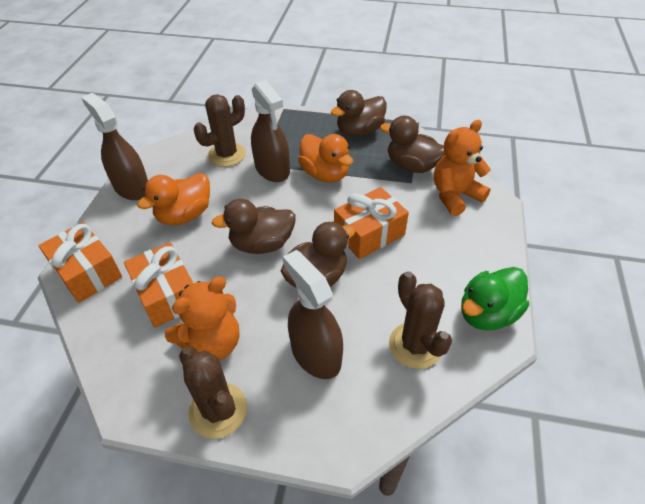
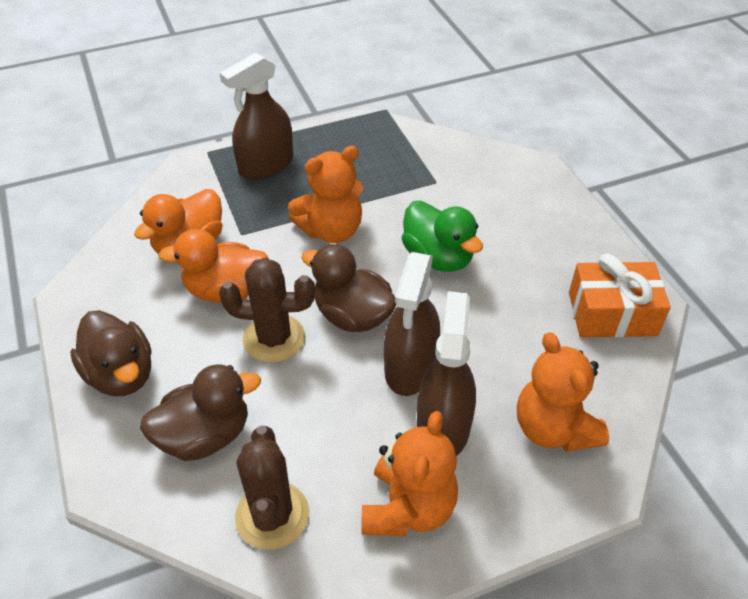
brown cactus: 3 -> 2
brown duck: 4 -> 3
orange gift: 3 -> 1
orange teddy bear: 2 -> 3

